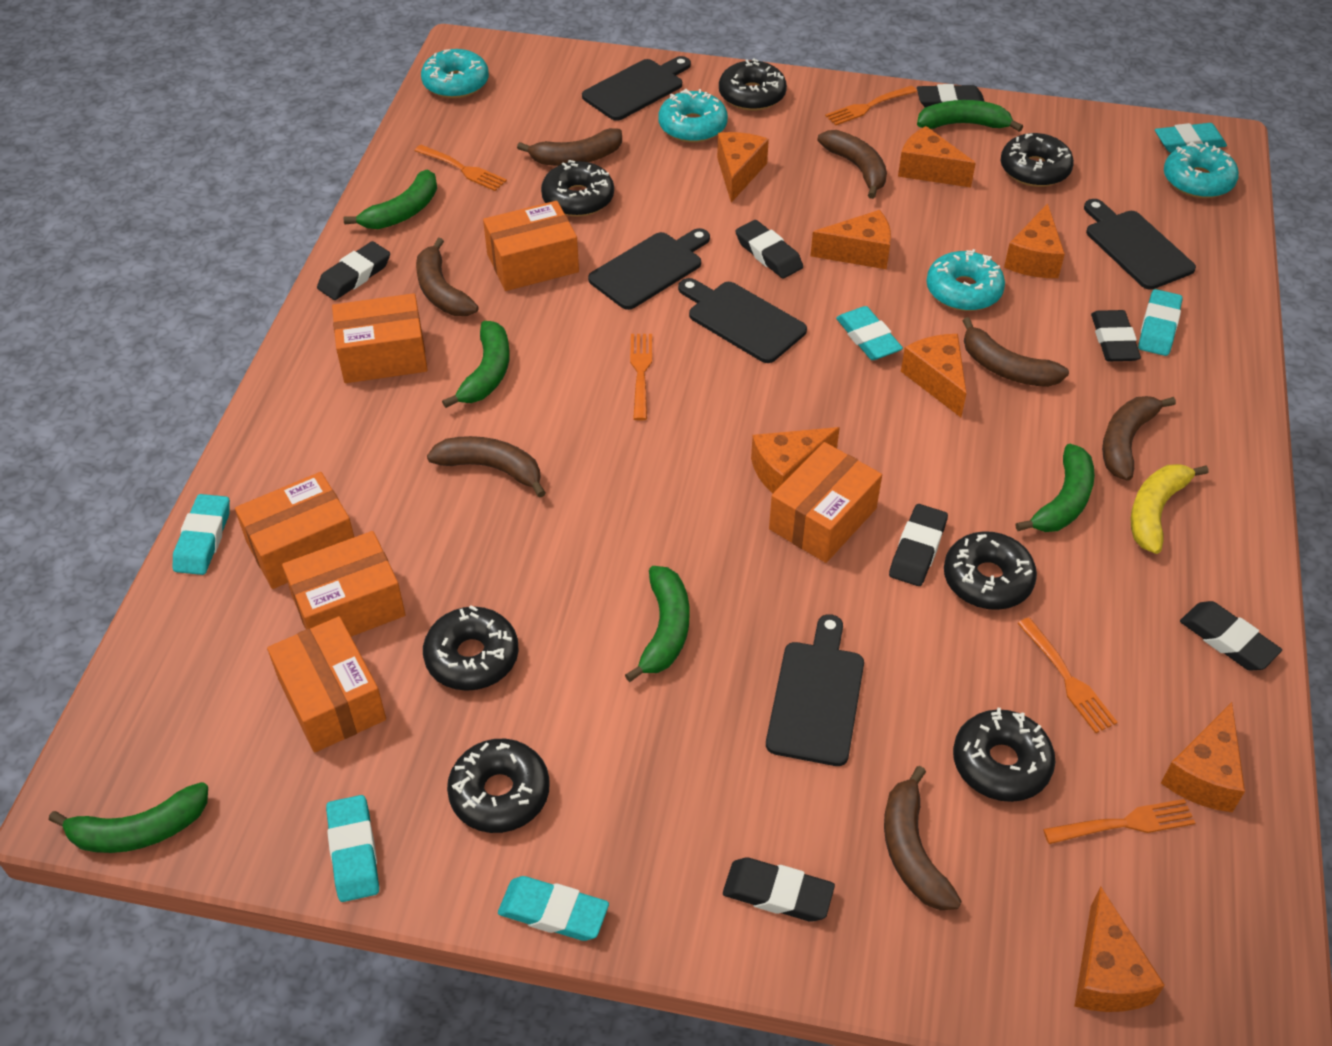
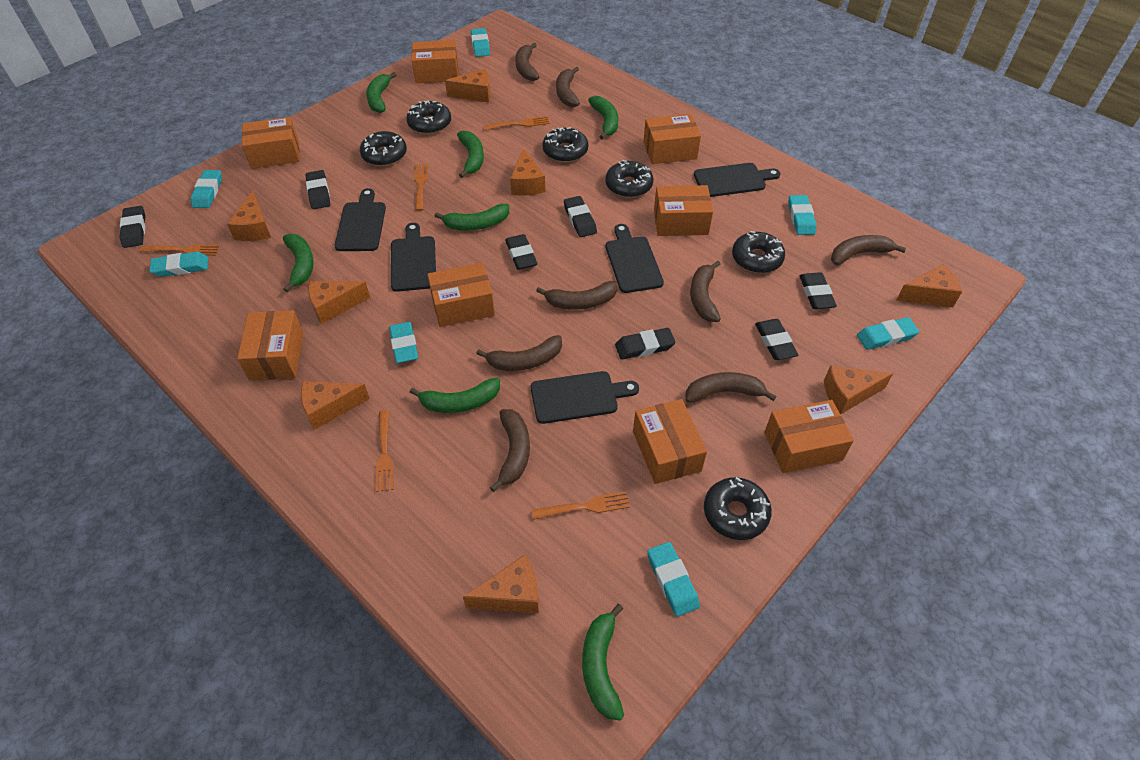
black donut: 7 -> 6
brown banana: 7 -> 8
green banana: 6 -> 7
orange box: 6 -> 8
turquoise donut: 4 -> 0
turquoise eraser: 6 -> 7
yellow banana: 1 -> 0

